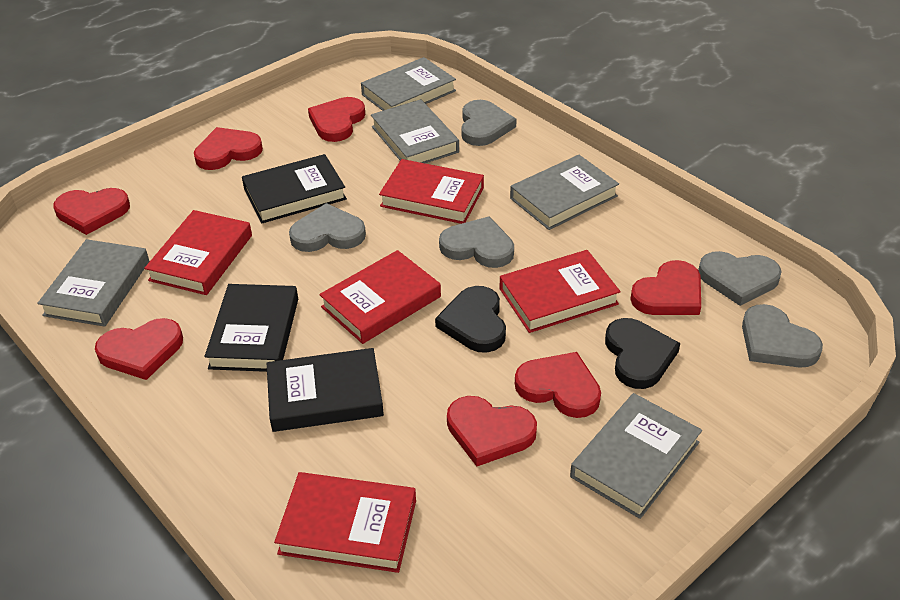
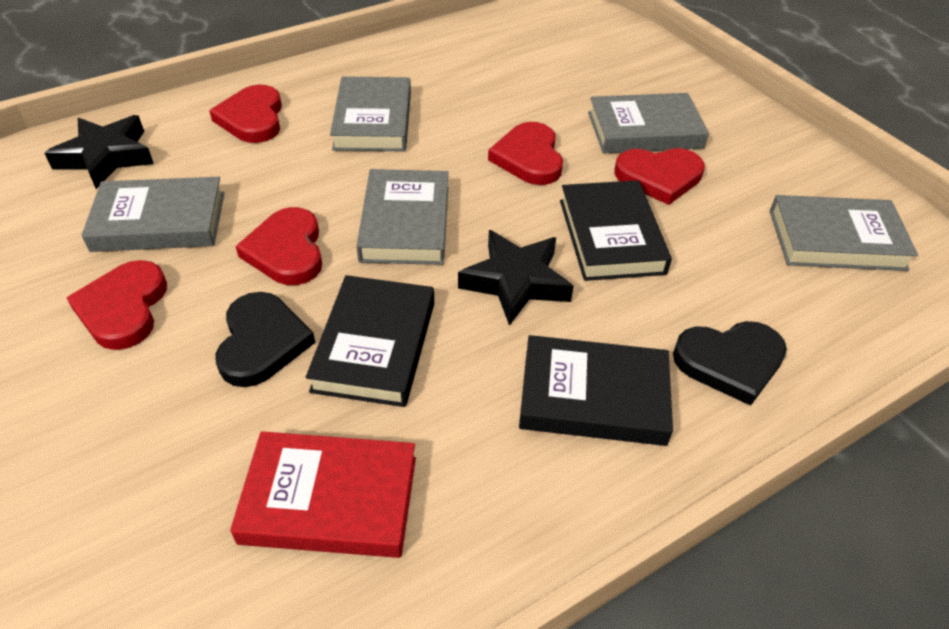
black star: 0 -> 2
grey heart: 5 -> 0
red book: 5 -> 1
red heart: 7 -> 5

